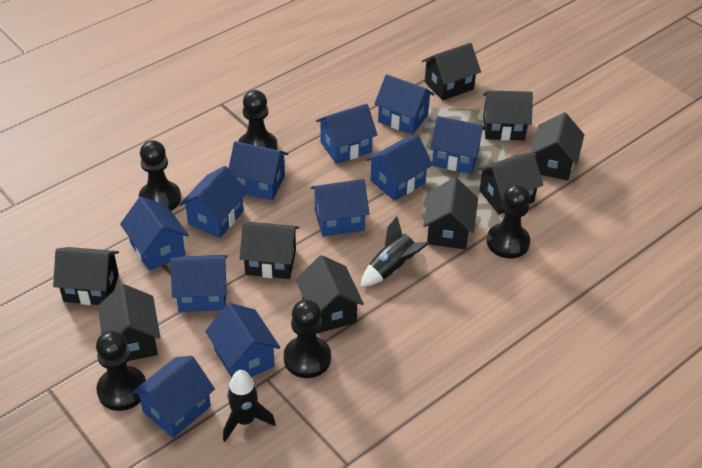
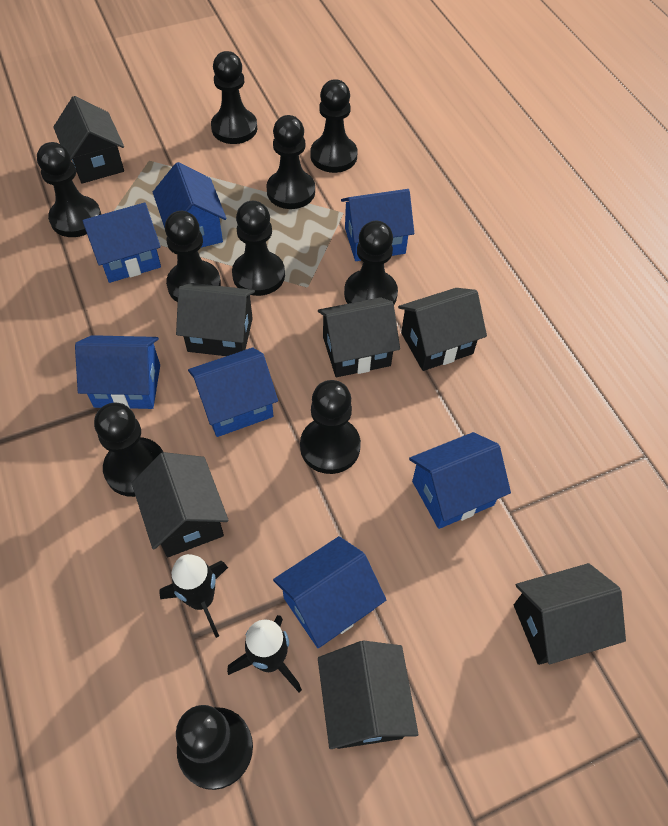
black house: 9 -> 7
black pawn: 5 -> 10
blue house: 11 -> 7

